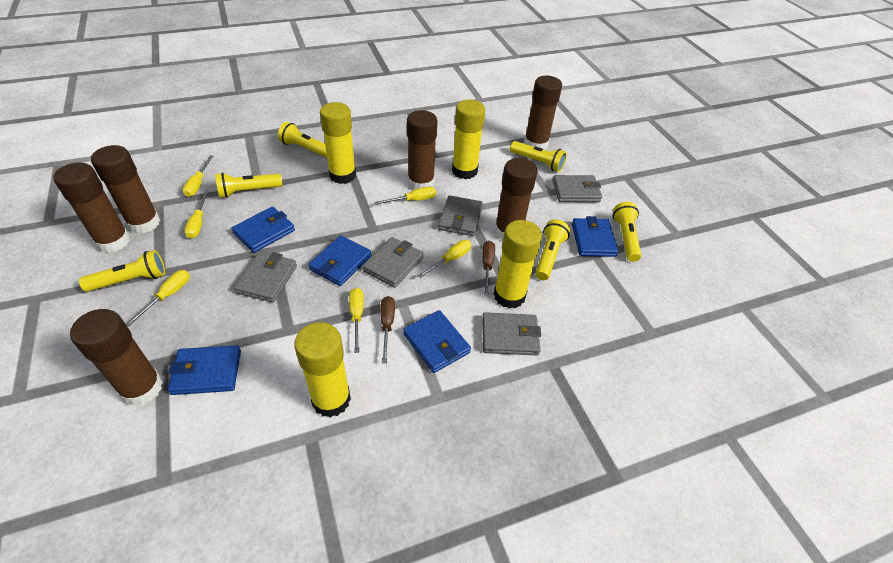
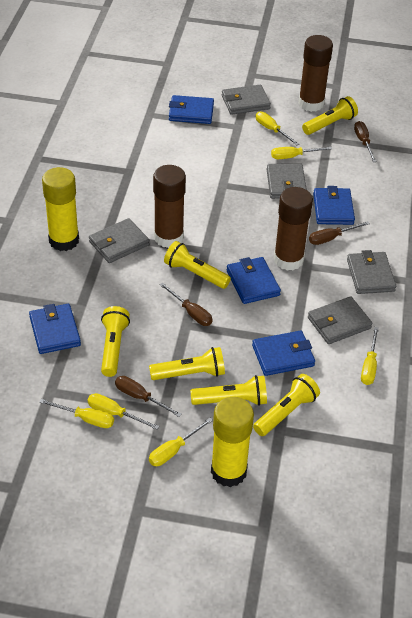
brown glue stick: 6 -> 3
brown screwdriver: 2 -> 4
yellow glue stick: 4 -> 2

